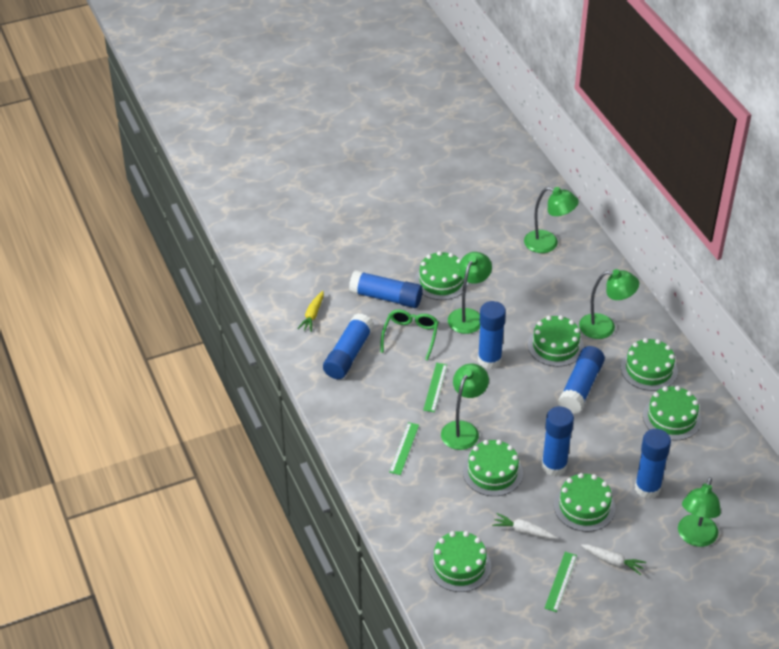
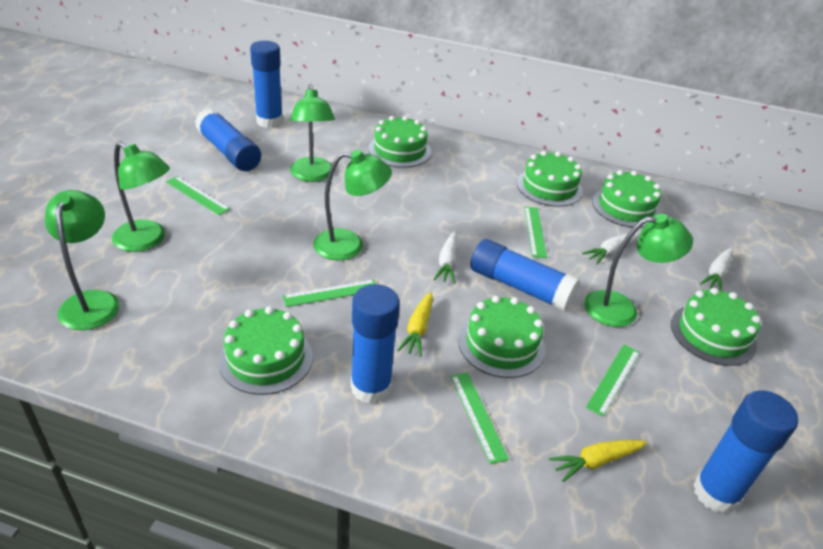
blue glue stick: 6 -> 5
green cake: 7 -> 6
green glasses: 1 -> 0
green ruler: 3 -> 5
white carrot: 2 -> 3
yellow carrot: 1 -> 2

